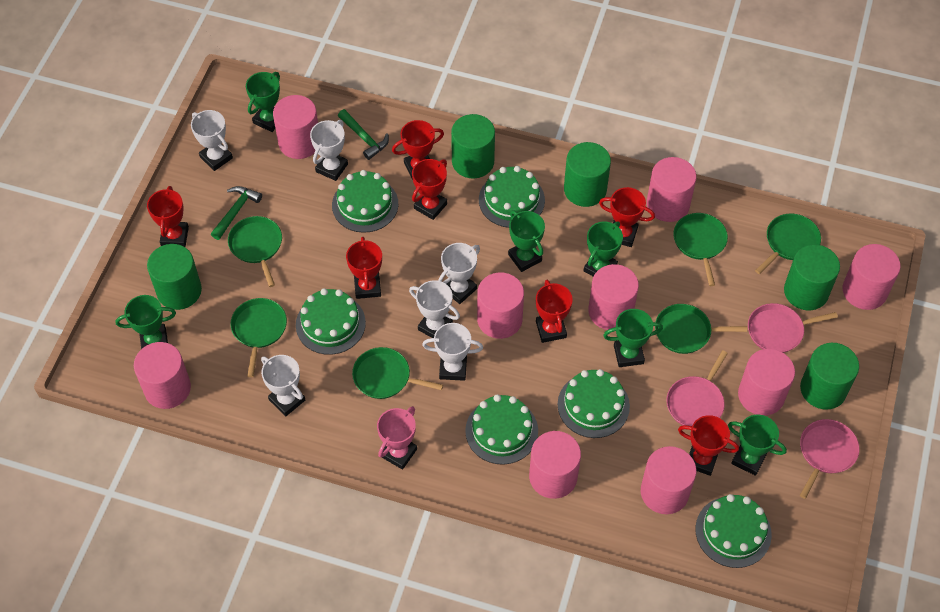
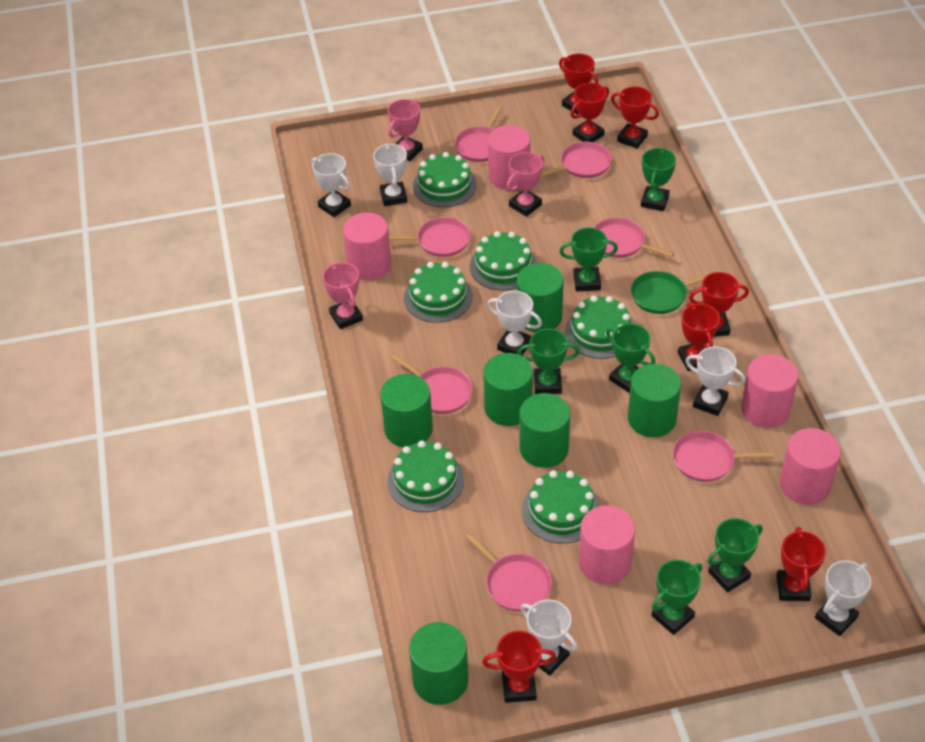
green cylinder: 5 -> 6
green hammer: 2 -> 0
green pan: 6 -> 1
pink cylinder: 9 -> 5
pink pan: 3 -> 7
pink trophy: 1 -> 3

